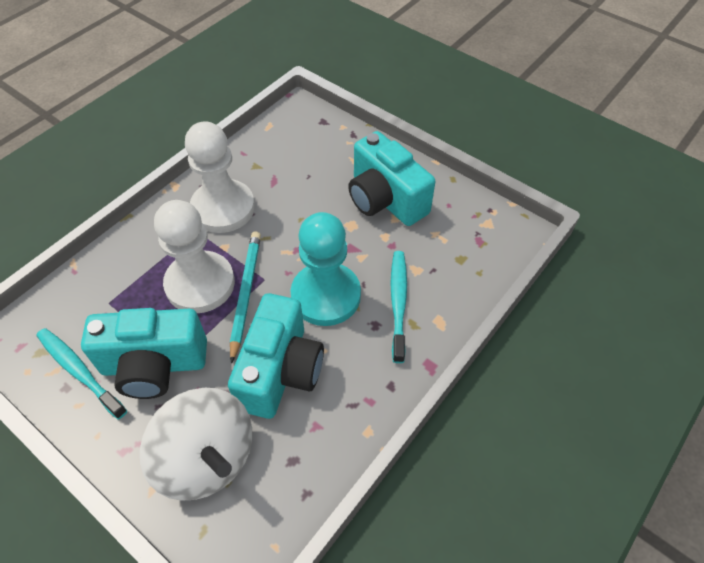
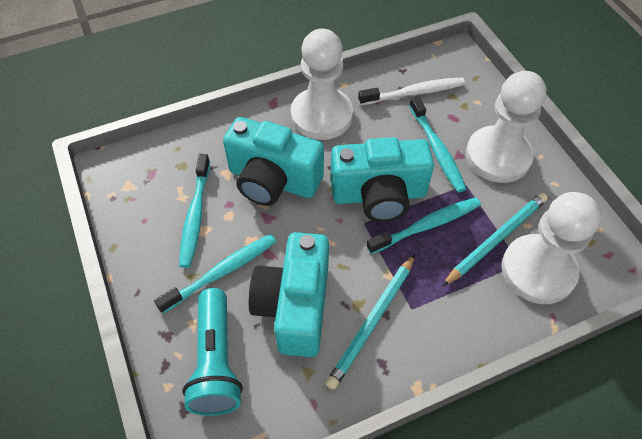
turquoise flashlight: 0 -> 1
turquoise pawn: 1 -> 0
turquoise pencil: 1 -> 2
turquoise toothbrush: 2 -> 4
white pawn: 2 -> 3
white spinning top: 1 -> 0
white toothbrush: 0 -> 1

